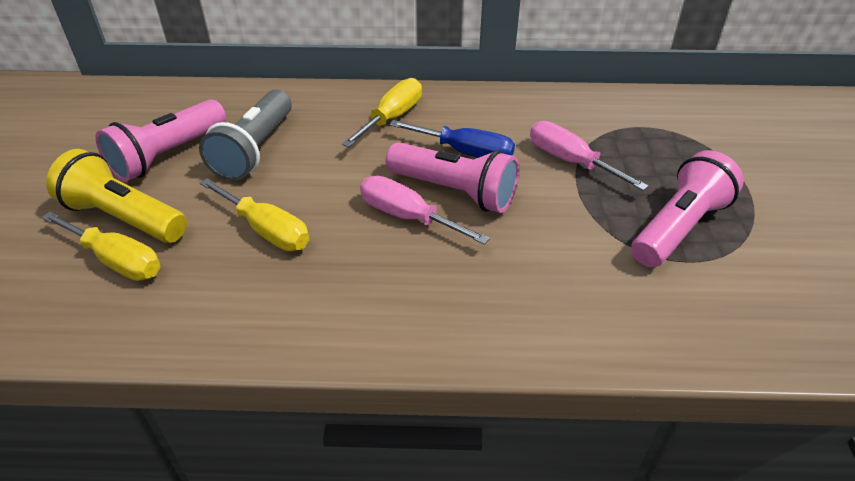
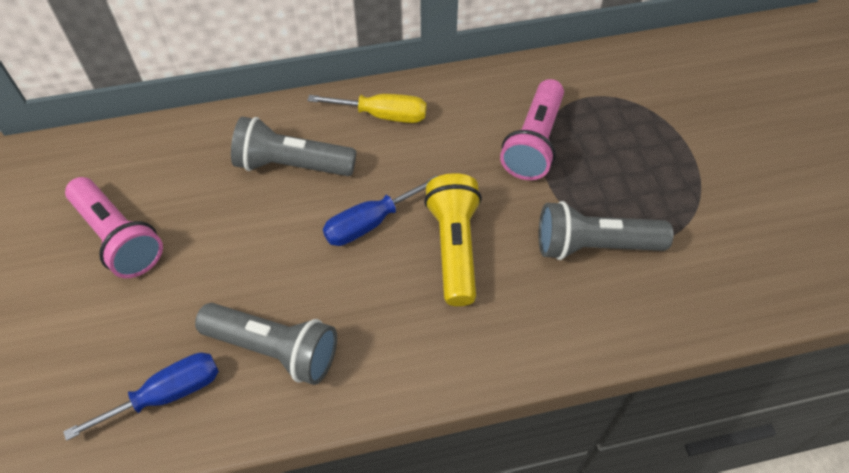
blue screwdriver: 1 -> 2
grey flashlight: 1 -> 3
pink flashlight: 3 -> 2
pink screwdriver: 2 -> 0
yellow screwdriver: 3 -> 1

